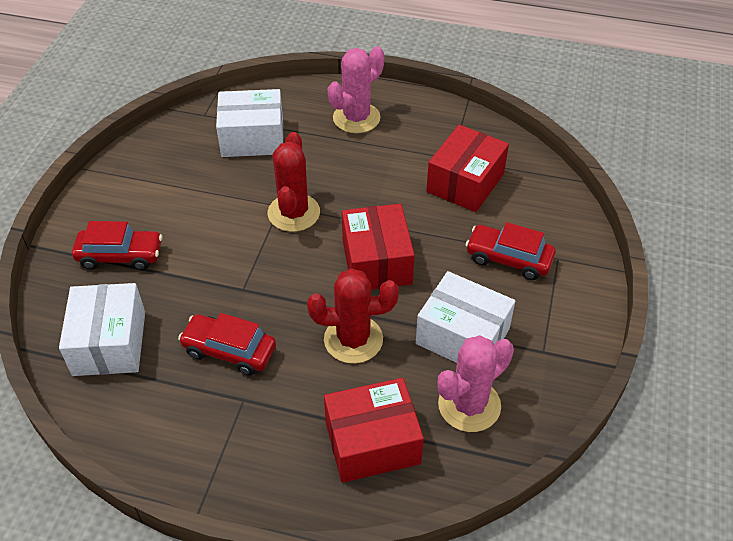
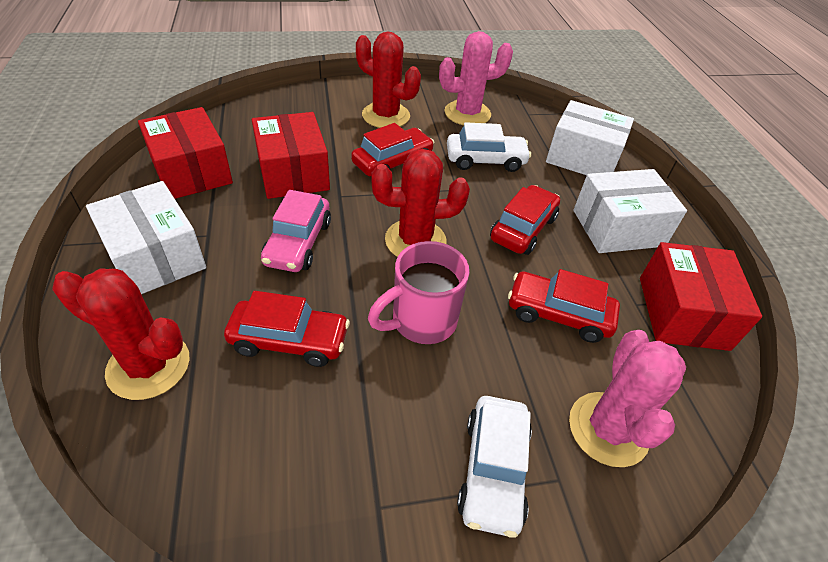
pink car: 0 -> 1
pink mug: 0 -> 1
red cactus: 2 -> 3
red car: 3 -> 4
white car: 0 -> 2

